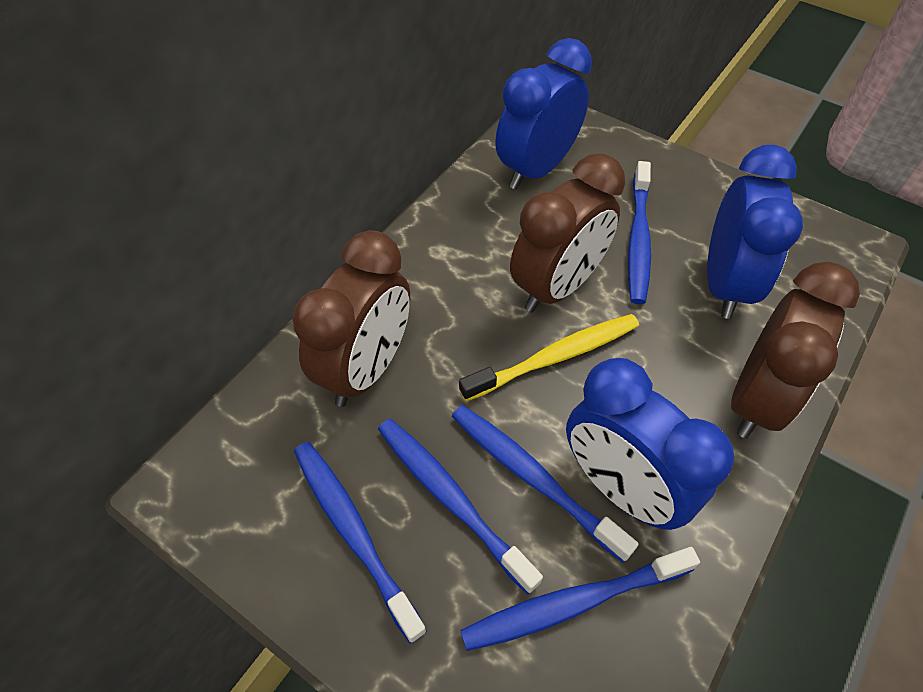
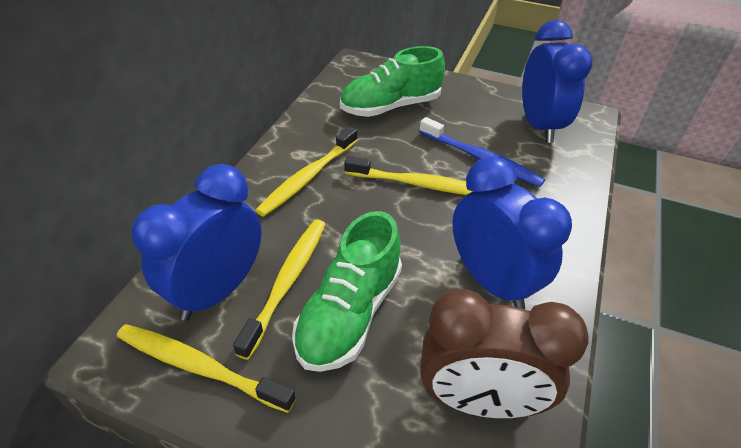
blue toothbrush: 5 -> 1
brown clock: 3 -> 1
green shoe: 0 -> 2
yellow toothbrush: 1 -> 4

